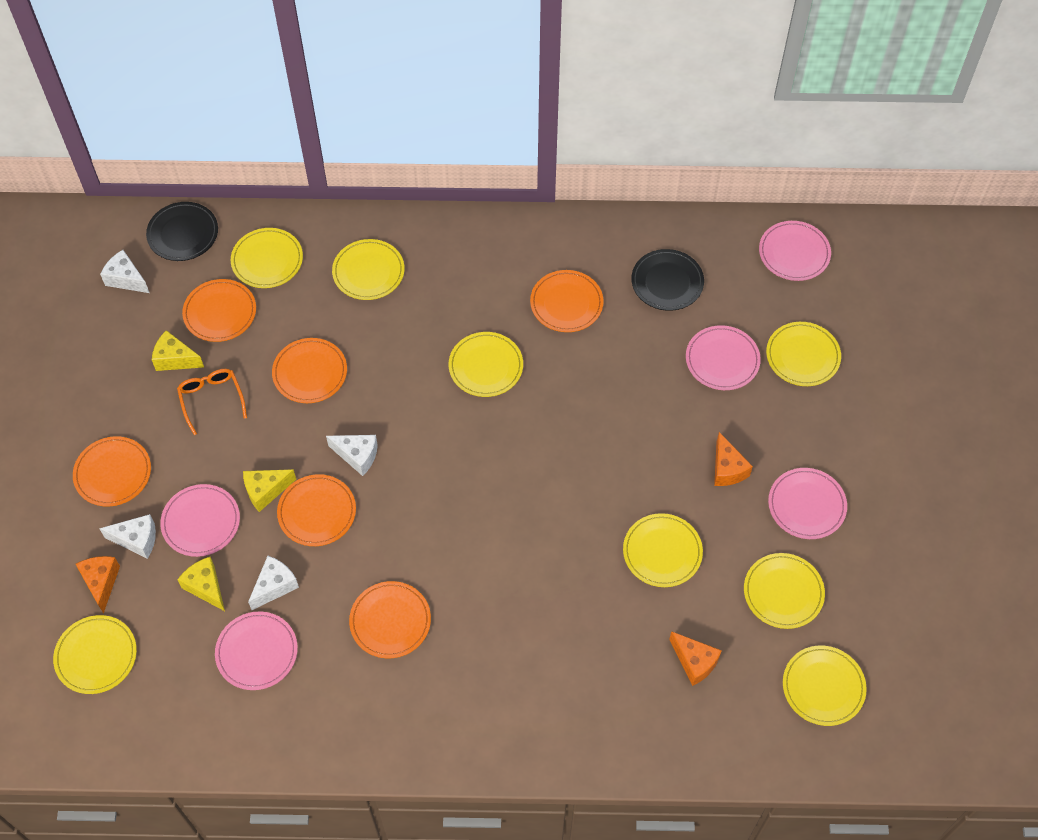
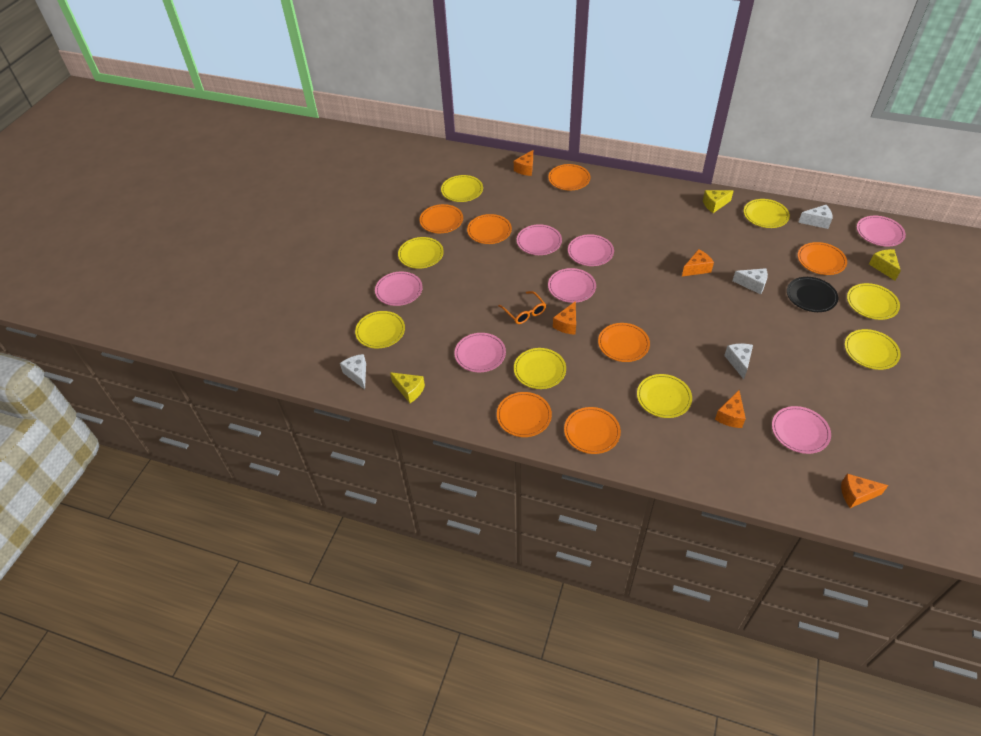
black plate: 2 -> 1
orange cheese: 3 -> 5
orange plate: 6 -> 7
pink plate: 5 -> 7

